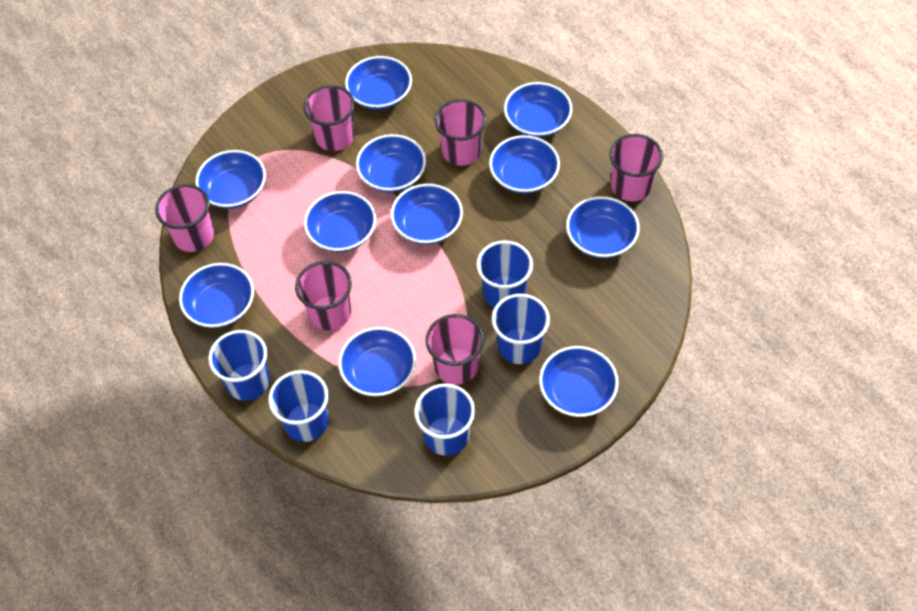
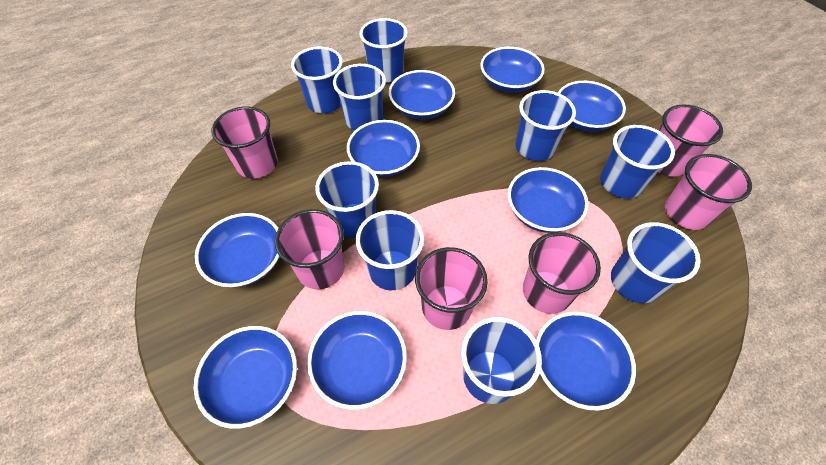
blue bowl: 11 -> 9
blue cup: 5 -> 9

